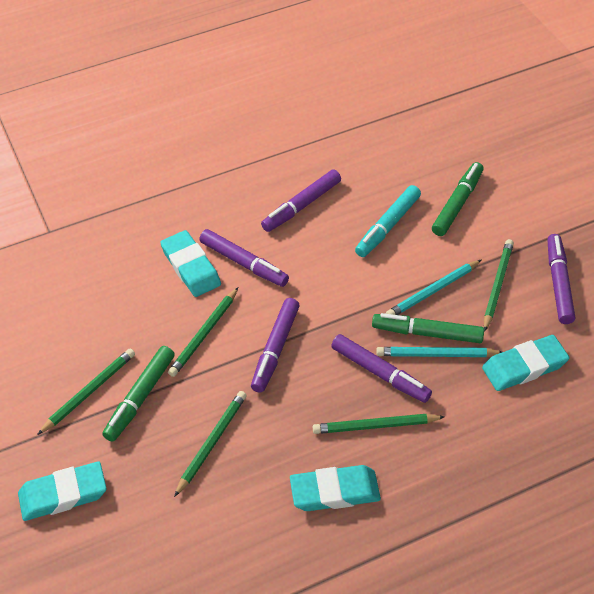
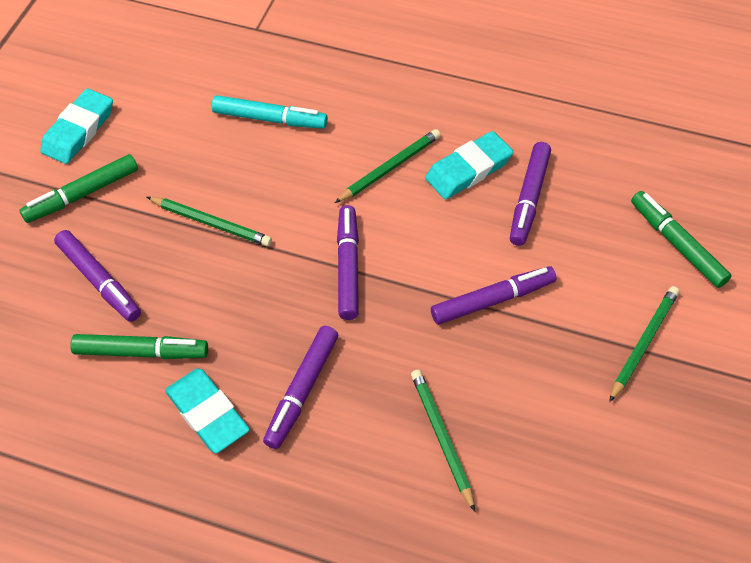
green pencil: 5 -> 4
turquoise eraser: 4 -> 3
turquoise pencil: 2 -> 0

